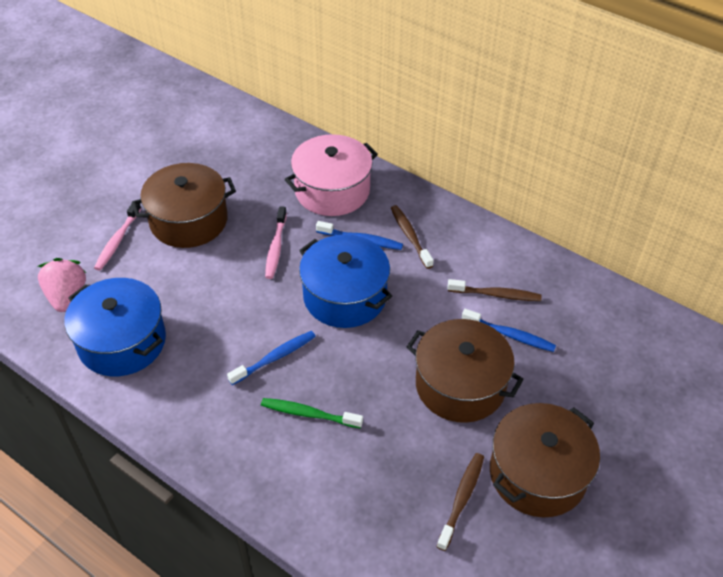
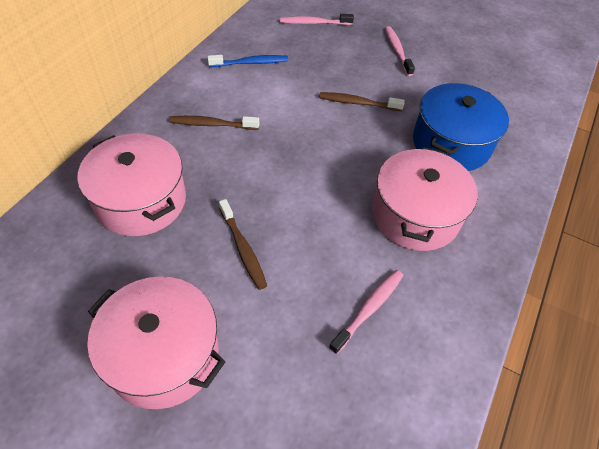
blue pot: 2 -> 1
blue toothbrush: 3 -> 1
brown pot: 3 -> 0
green toothbrush: 1 -> 0
pink pot: 1 -> 3
pink strawberry: 1 -> 0
pink toothbrush: 2 -> 3

